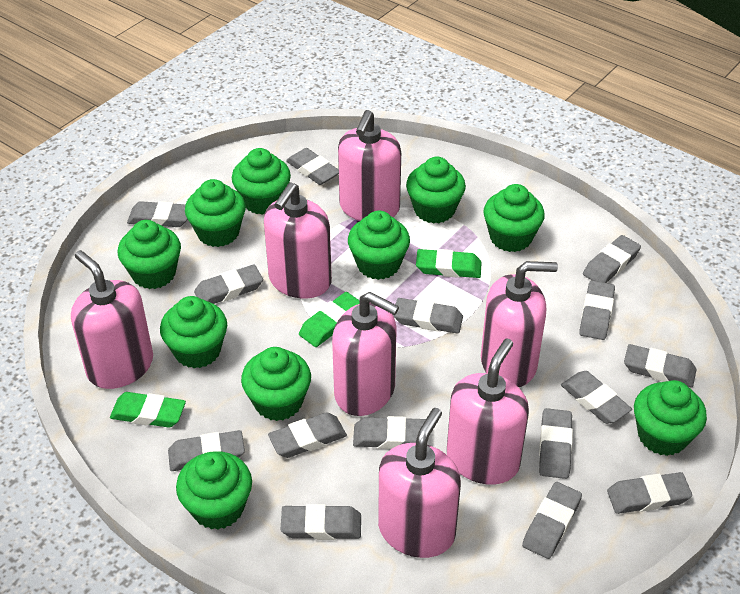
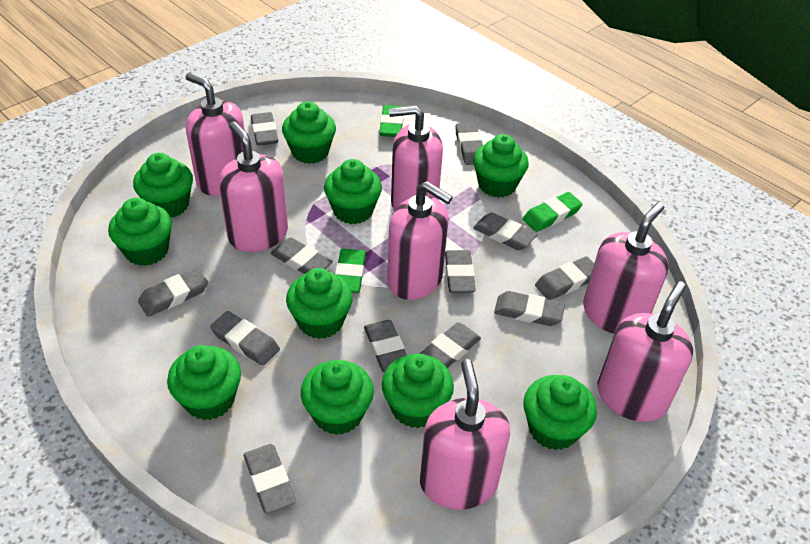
grey eraser: 15 -> 12

